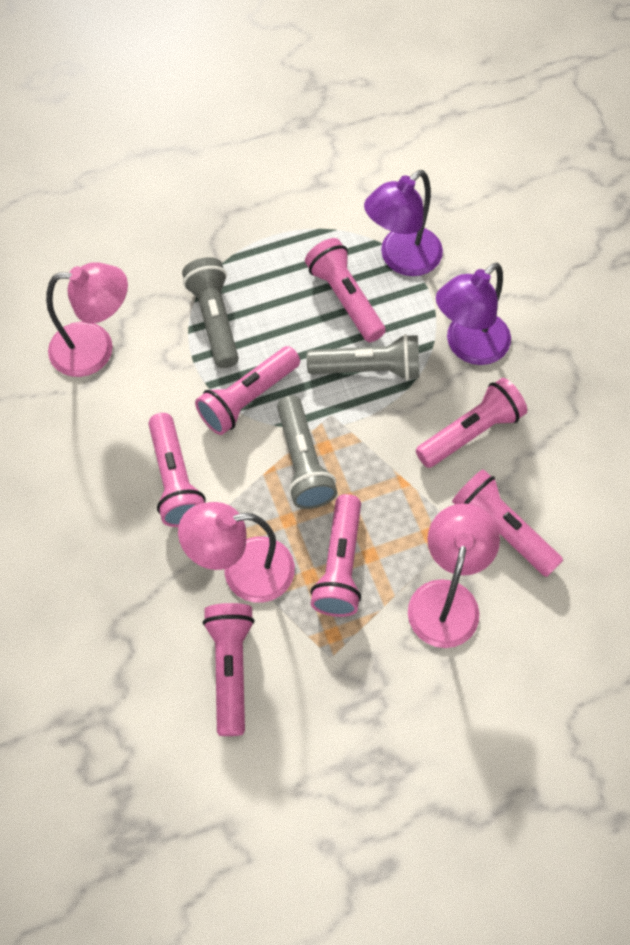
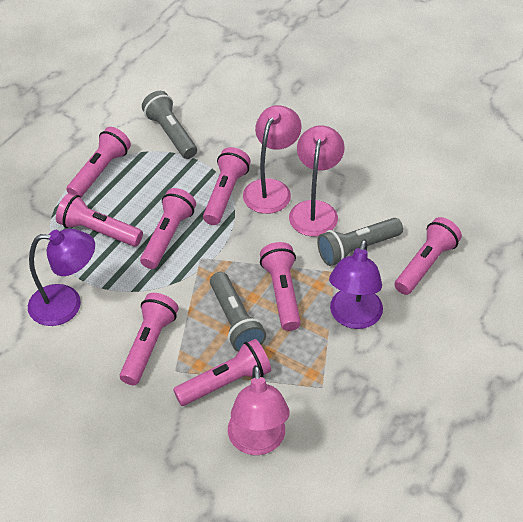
pink flashlight: 7 -> 8

